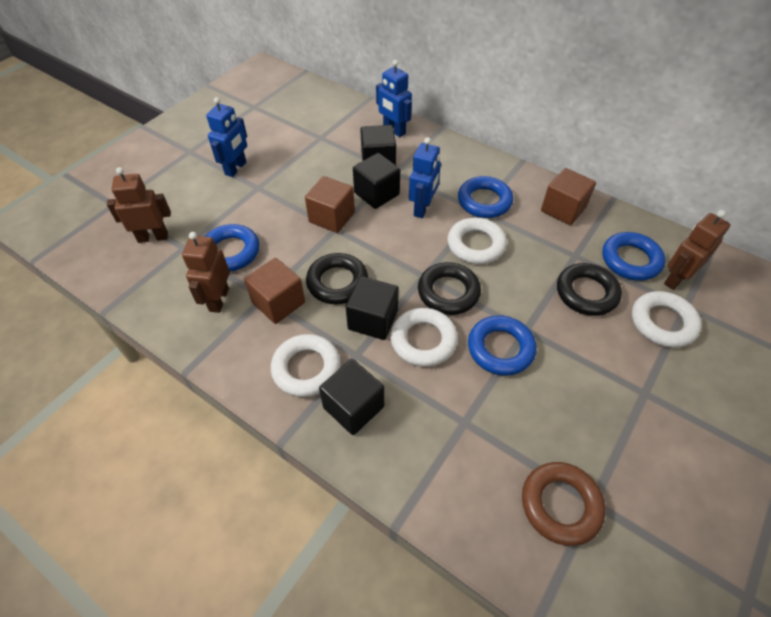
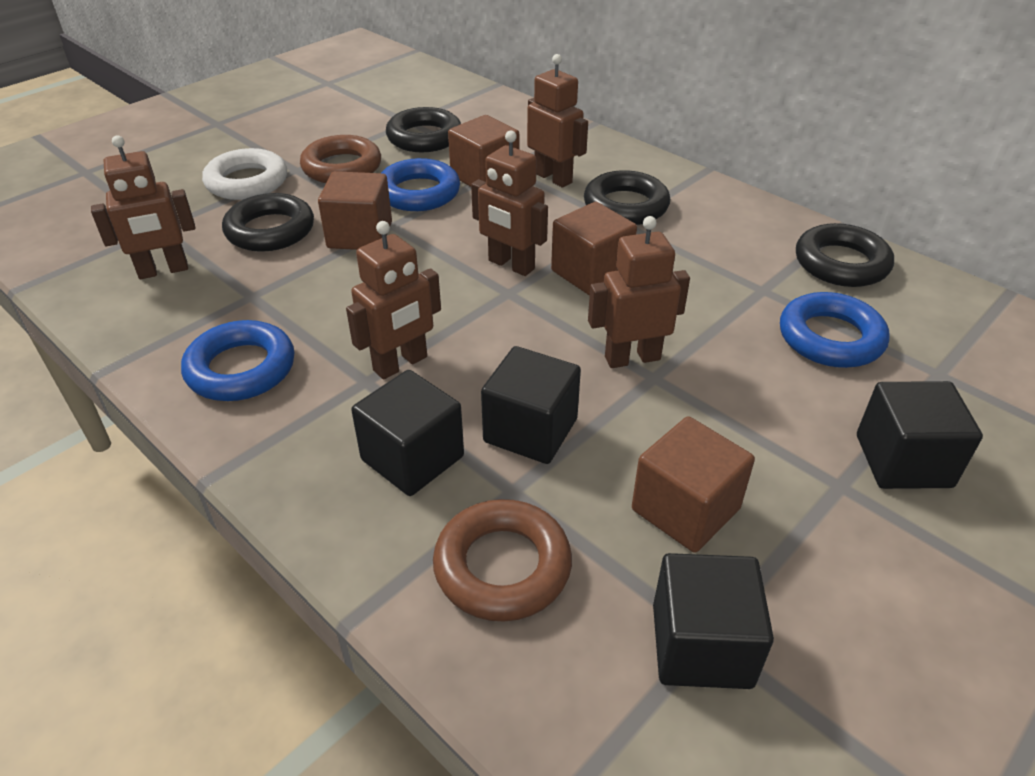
black ring: 3 -> 4
blue ring: 4 -> 3
blue robot: 3 -> 0
brown cube: 3 -> 4
brown ring: 1 -> 2
brown robot: 3 -> 5
white ring: 4 -> 1

